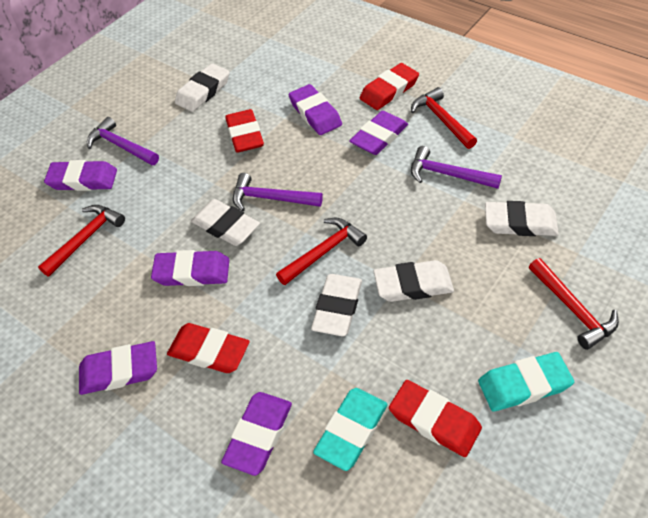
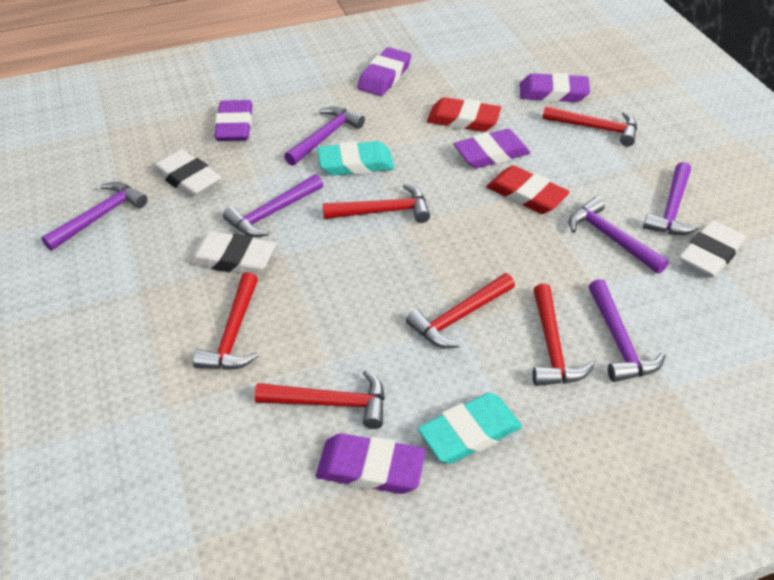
purple eraser: 6 -> 5
purple hammer: 3 -> 6
red eraser: 4 -> 2
red hammer: 4 -> 6
white eraser: 5 -> 3

